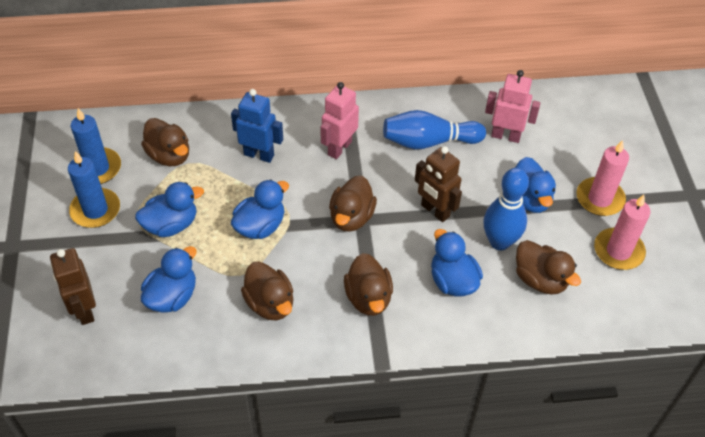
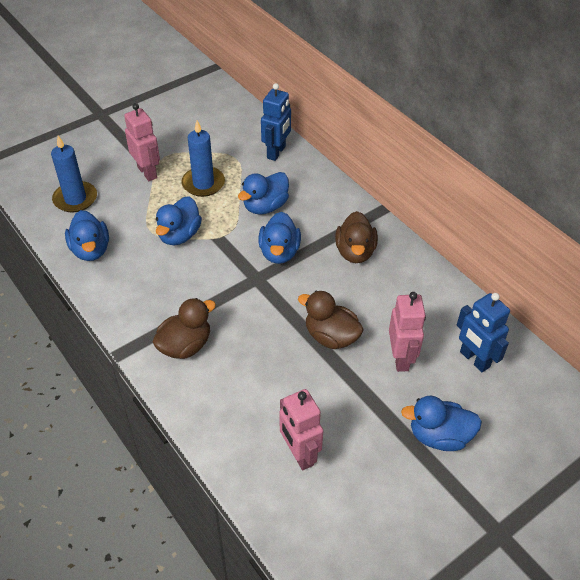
blue bowling pin: 2 -> 0
blue robot: 1 -> 2
brown duck: 5 -> 3
brown robot: 2 -> 0
pink candle: 2 -> 0
pink robot: 2 -> 3

